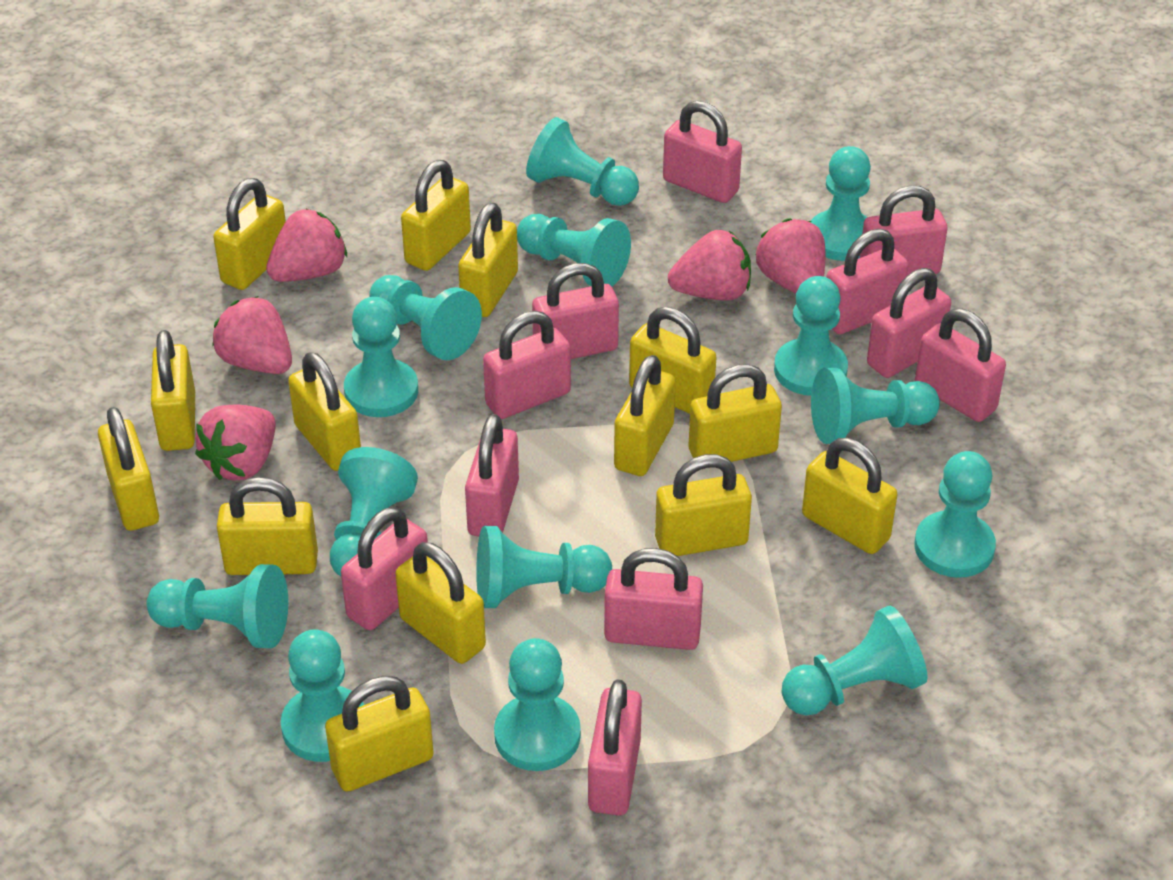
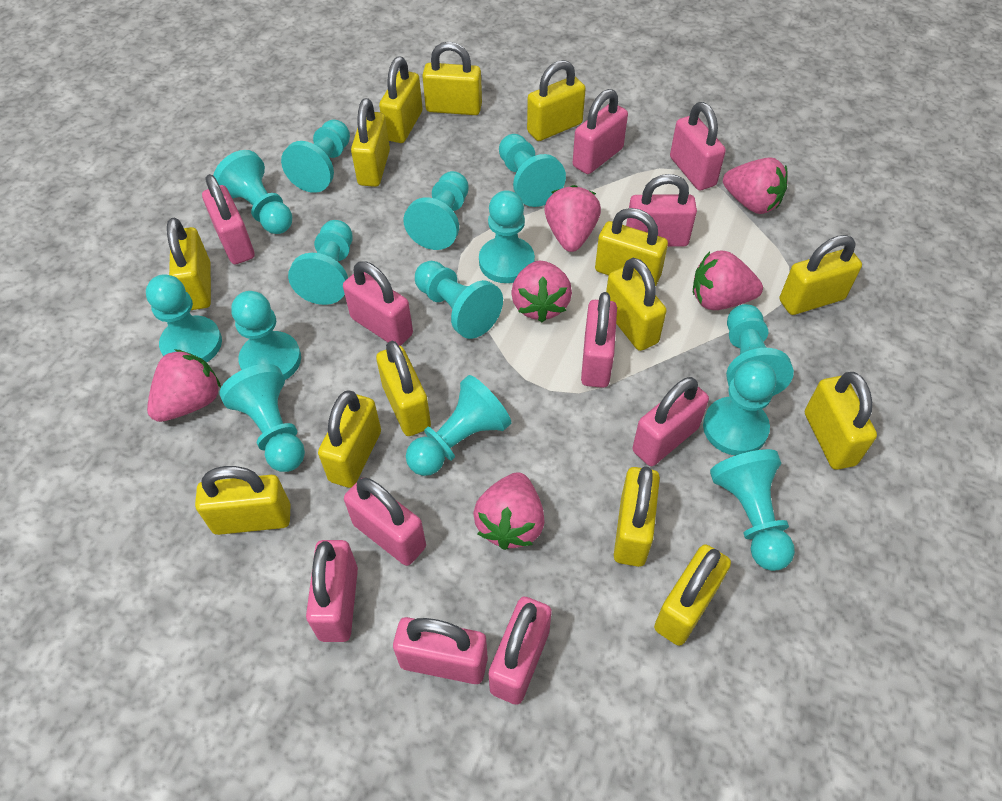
pink strawberry: 5 -> 6

